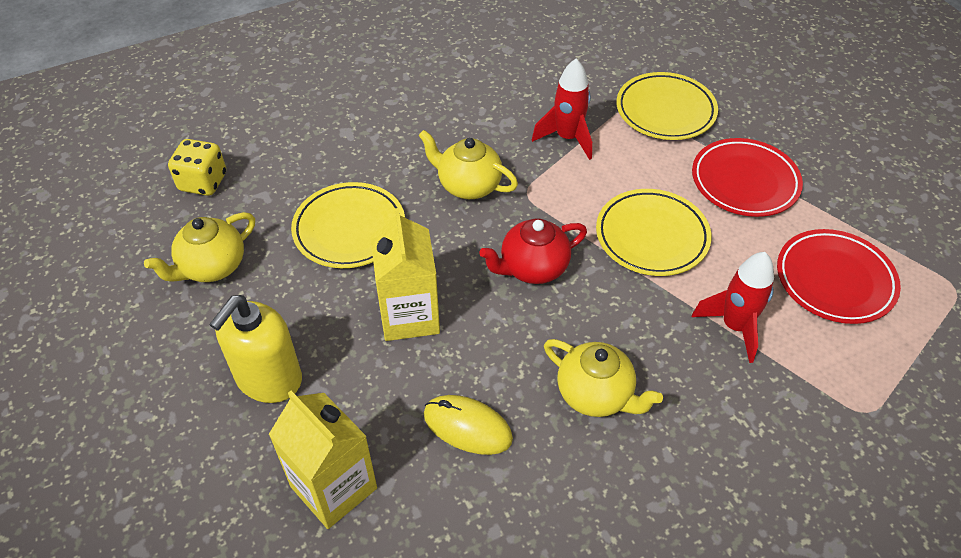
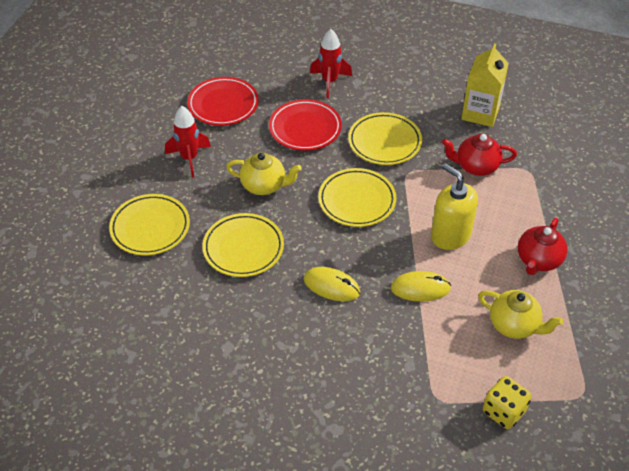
red teapot: 1 -> 2
yellow carton: 2 -> 1
yellow mouse: 1 -> 2
yellow plate: 3 -> 4
yellow teapot: 3 -> 2

